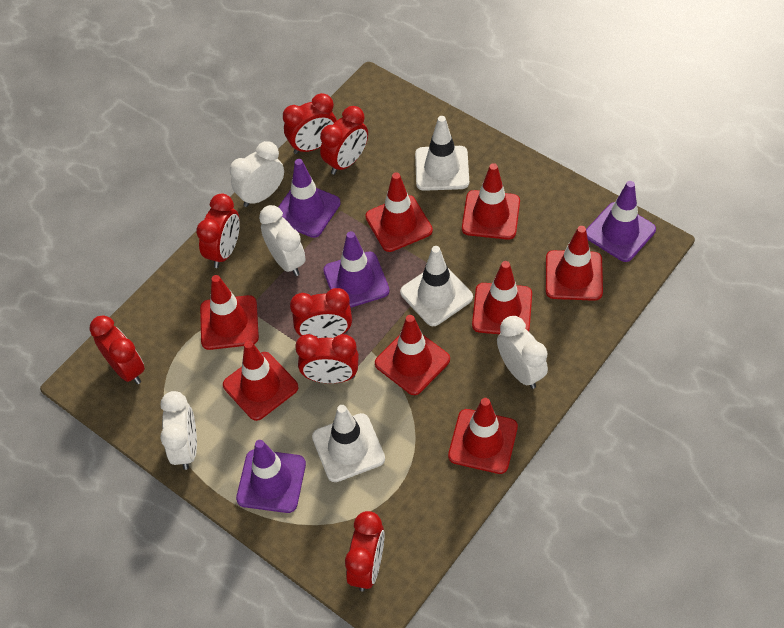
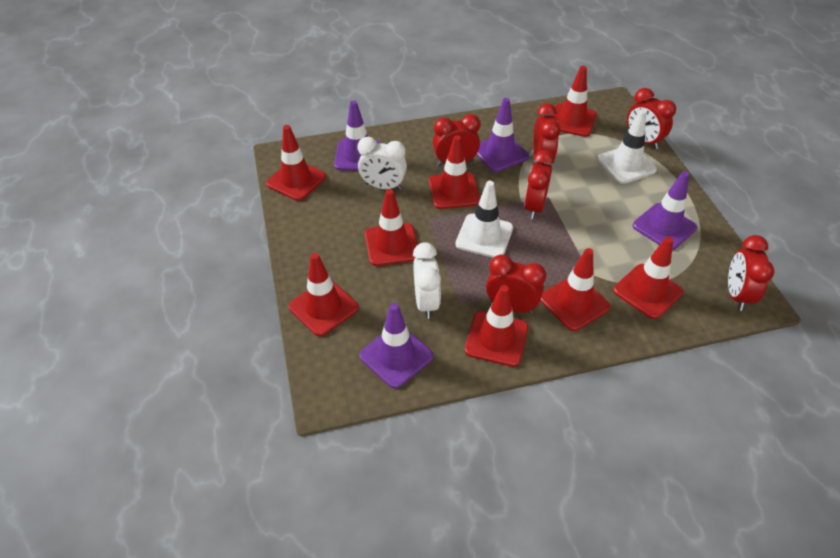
red clock: 7 -> 6
white clock: 4 -> 2
white traffic cone: 3 -> 2

